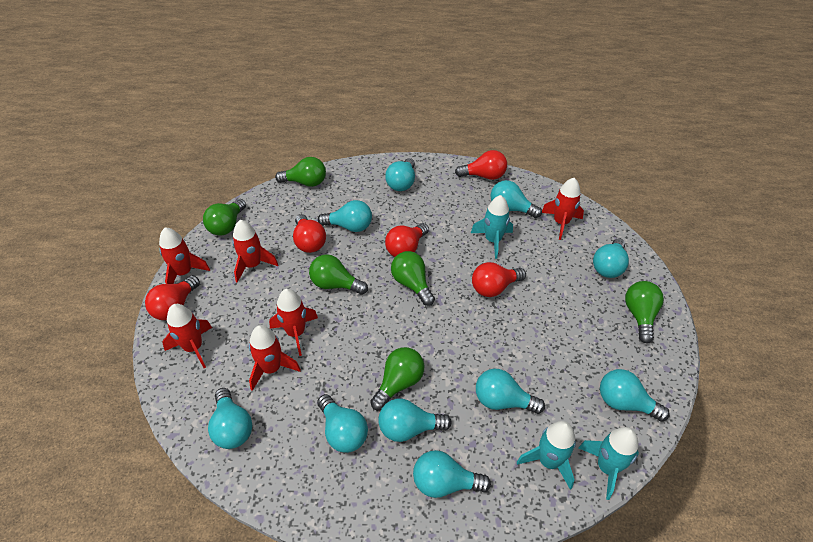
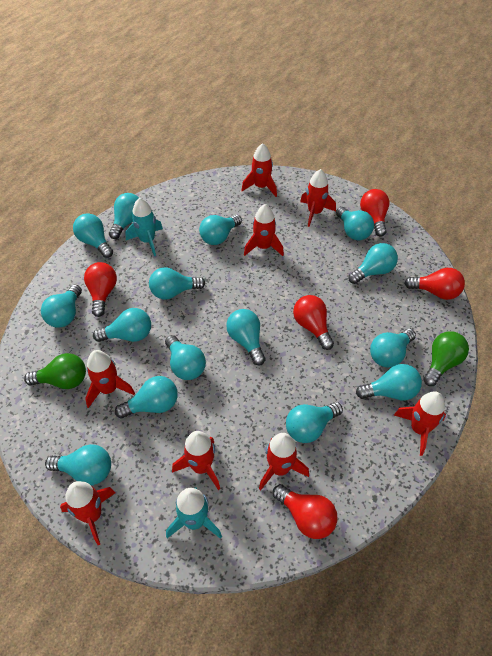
green light bulb: 6 -> 2
red rocket: 6 -> 8
turquoise light bulb: 10 -> 15
turquoise rocket: 3 -> 2

